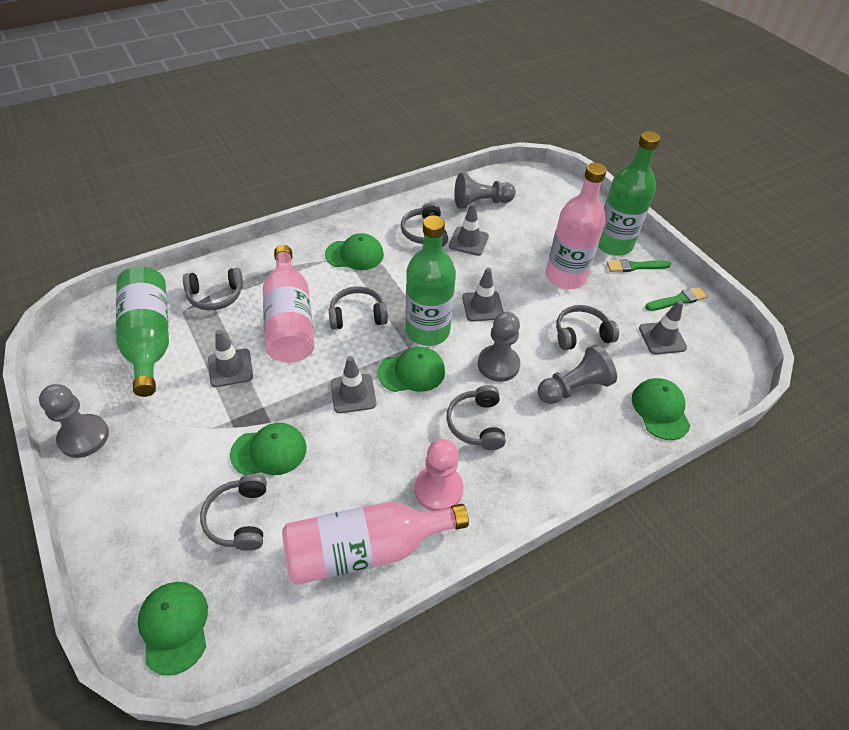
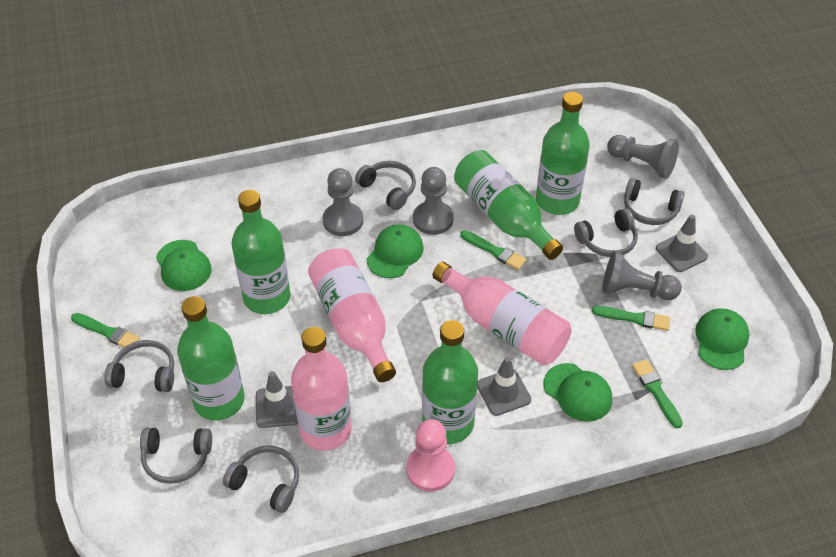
green bottle: 3 -> 5
green brush: 2 -> 4
green cap: 5 -> 4
grey traffic cone: 5 -> 3

